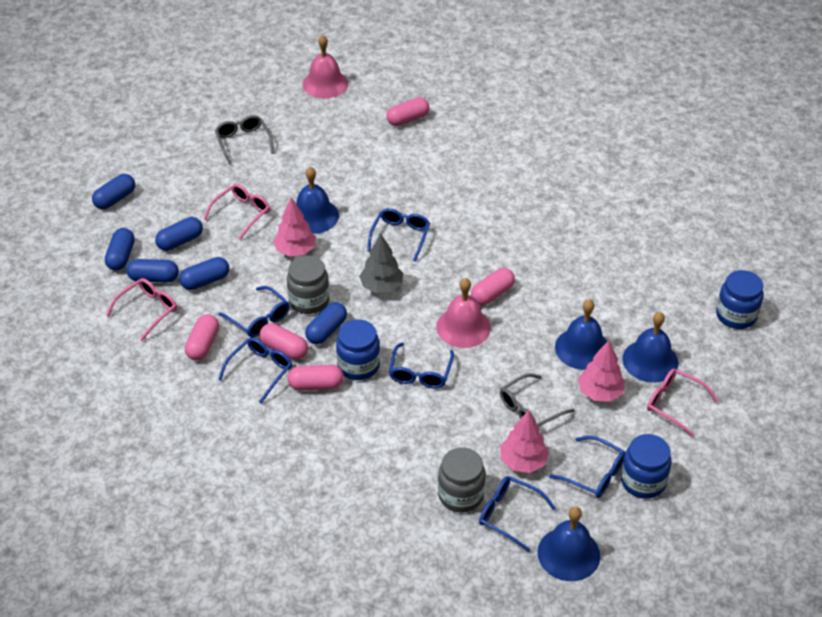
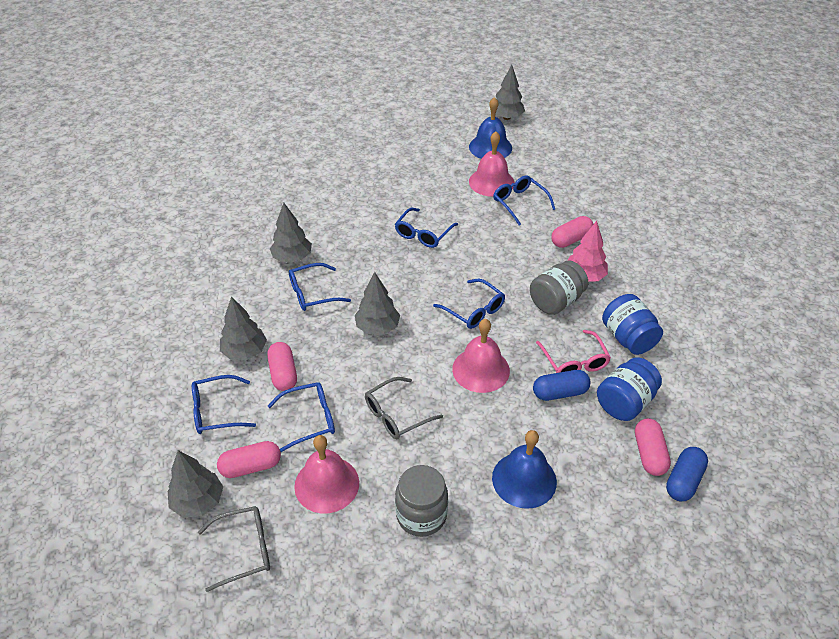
blue bell: 4 -> 2
blue capsule: 6 -> 2
blue jar: 3 -> 2
grey tree: 1 -> 5
pink bell: 2 -> 3
pink capsule: 5 -> 4
pink glasses: 3 -> 1
pink tree: 3 -> 1

